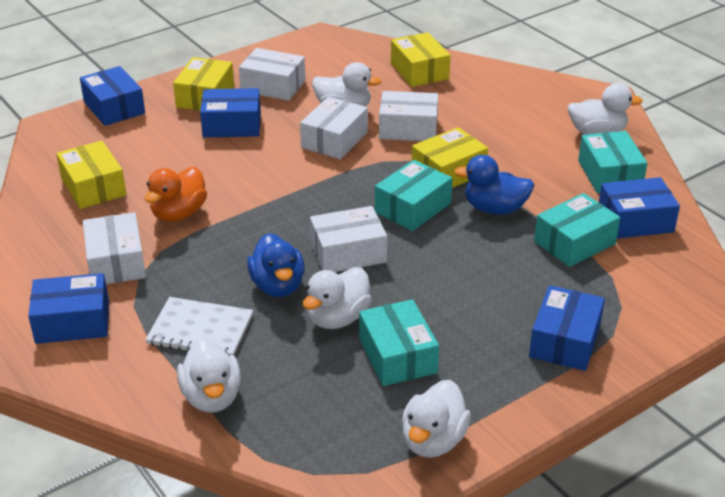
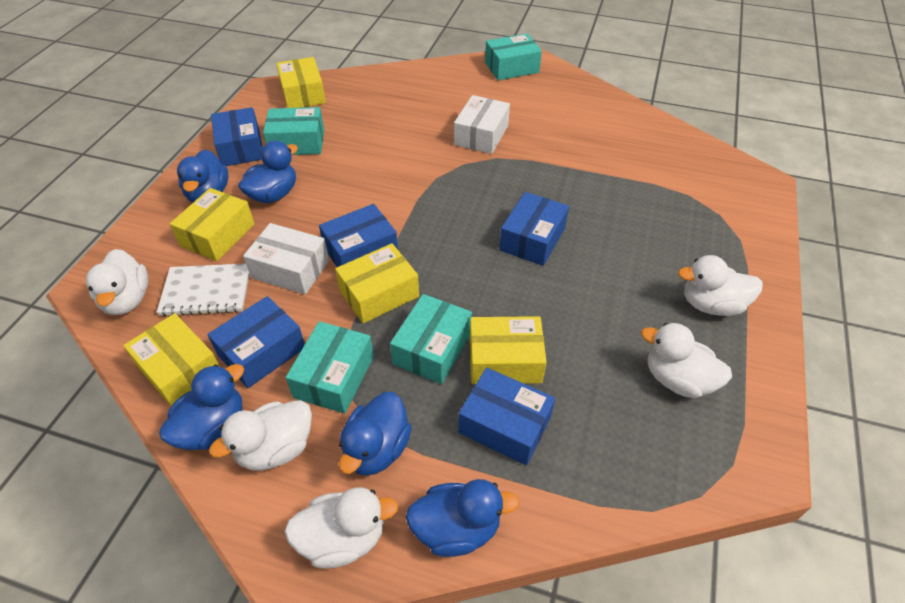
blue duck: 2 -> 5
orange duck: 1 -> 0
white box: 5 -> 2
yellow box: 4 -> 5

